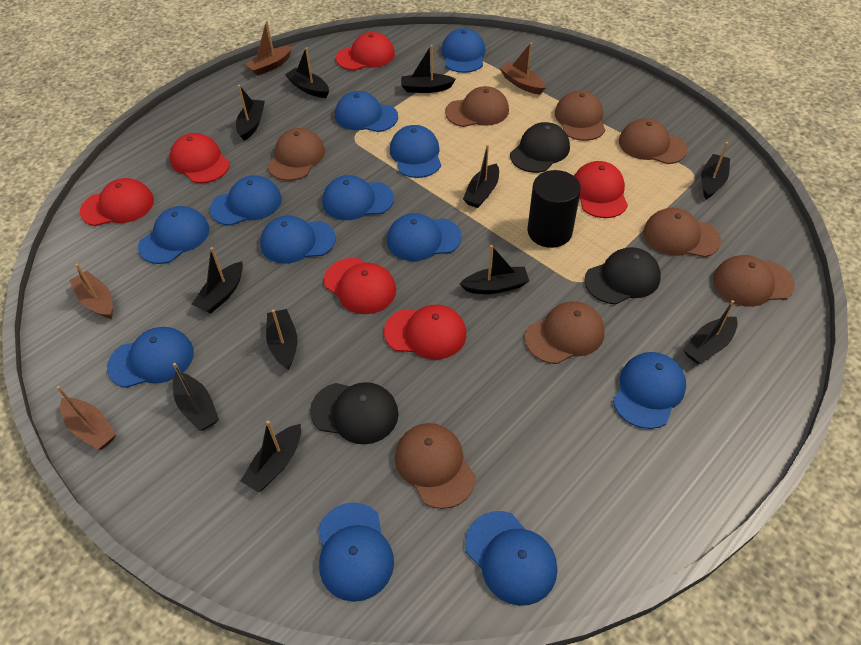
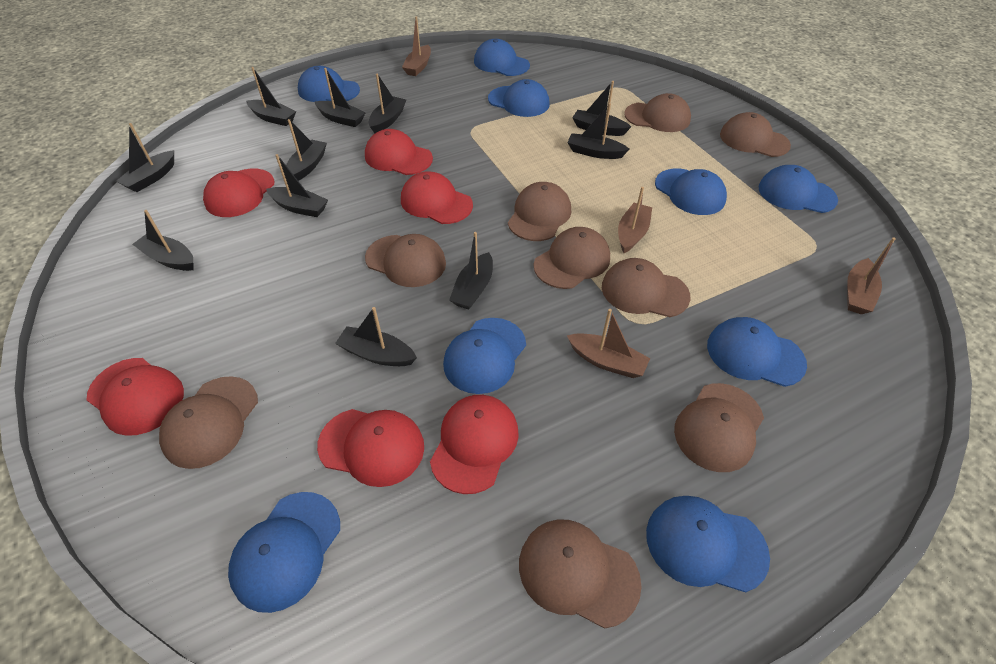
black cap: 3 -> 0
black cylinder: 1 -> 0
blue cap: 12 -> 9
brown cap: 8 -> 9

